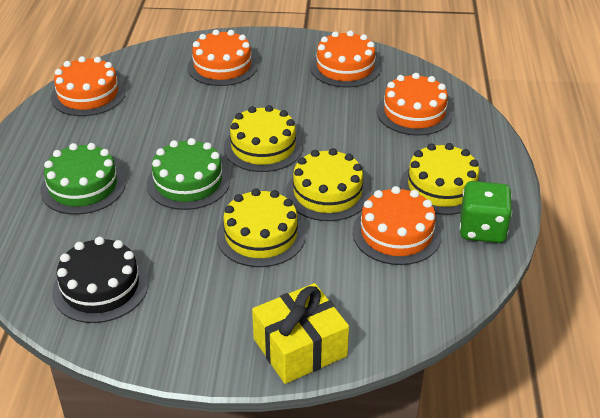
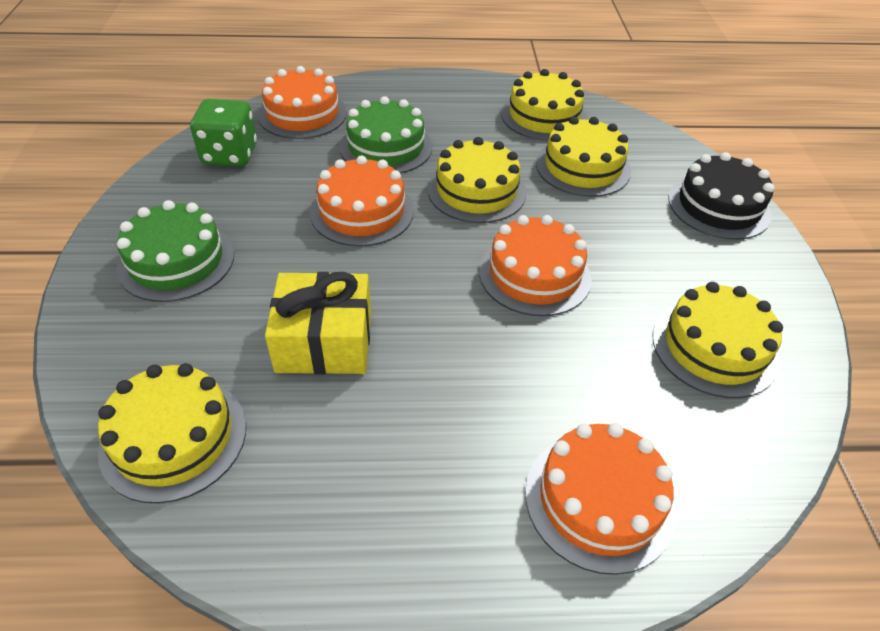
orange cake: 5 -> 4
yellow cake: 4 -> 5

